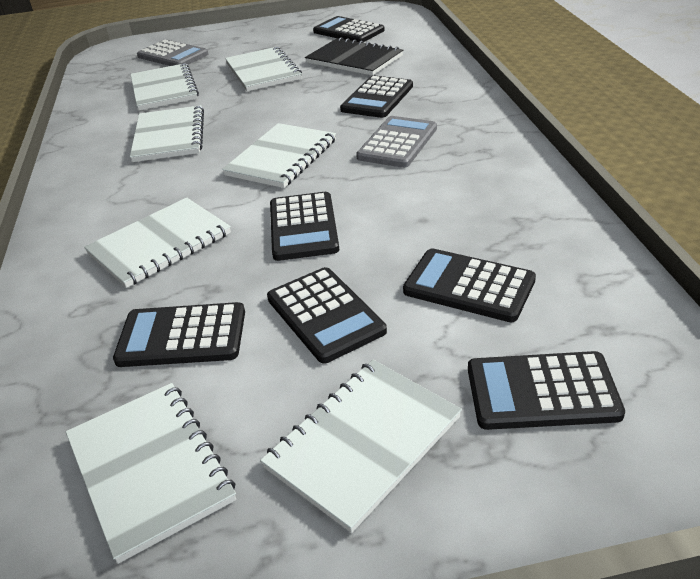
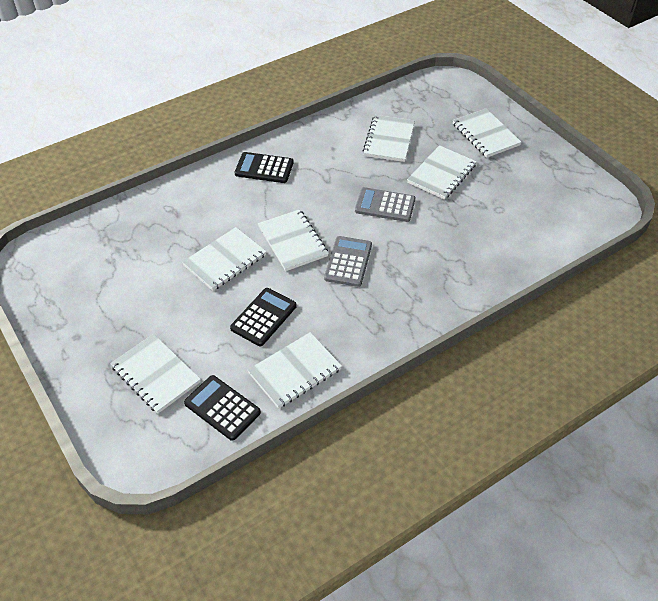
black calculator: 7 -> 3
black notebook: 1 -> 0

